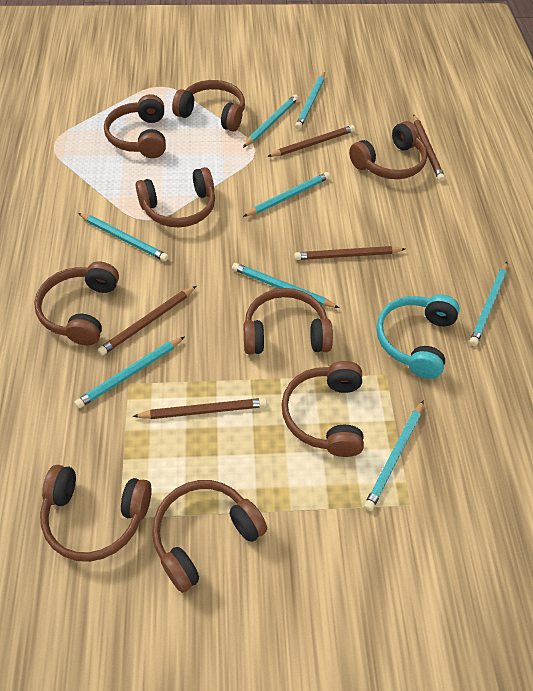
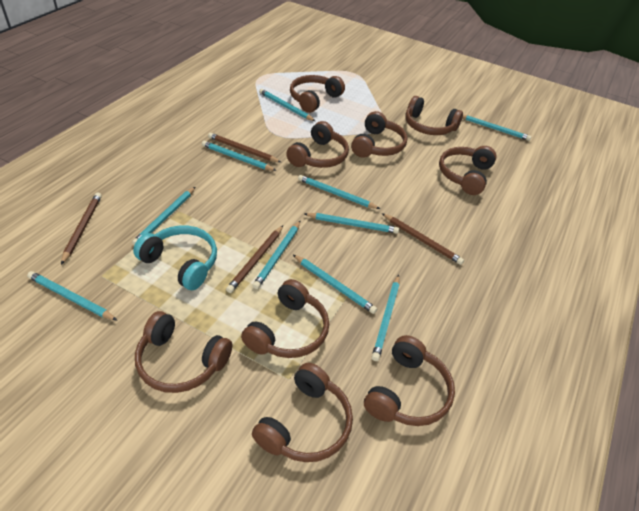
brown pencil: 5 -> 4
turquoise pencil: 8 -> 10

